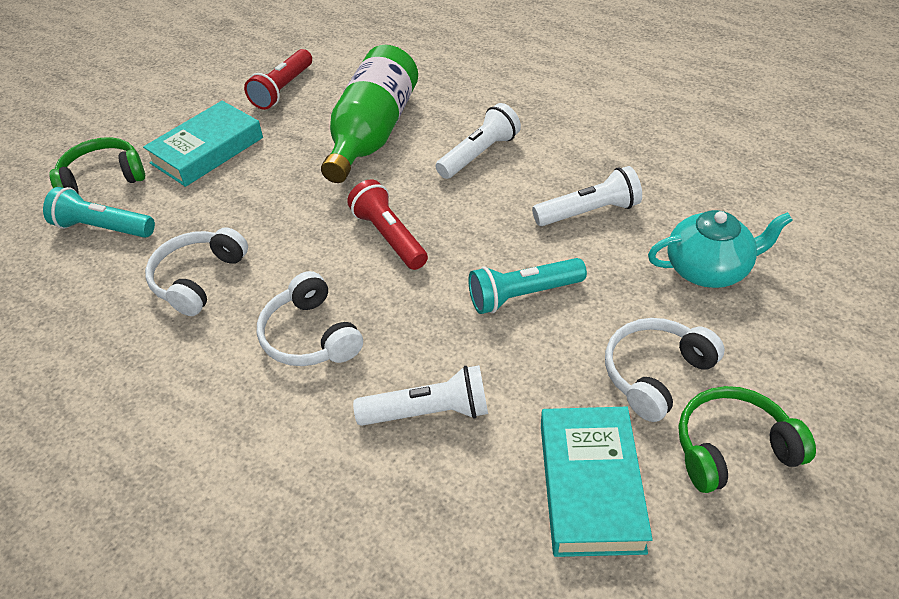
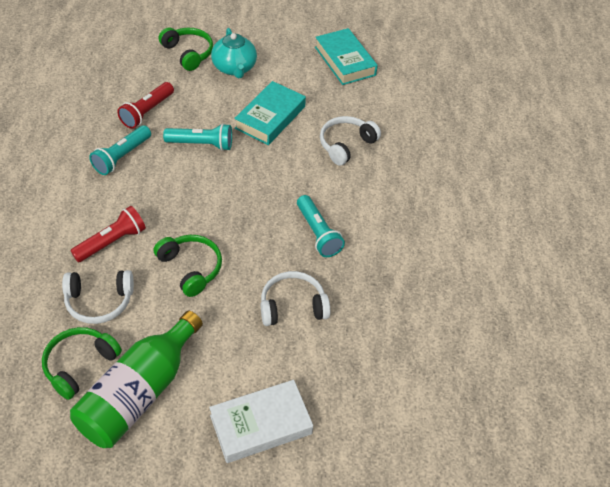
green headphones: 2 -> 3
turquoise flashlight: 2 -> 3
white book: 0 -> 1
white flashlight: 3 -> 0

